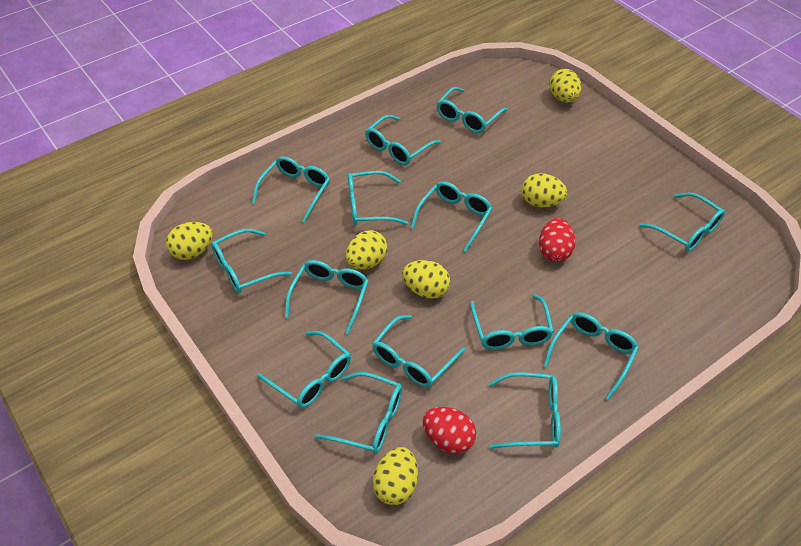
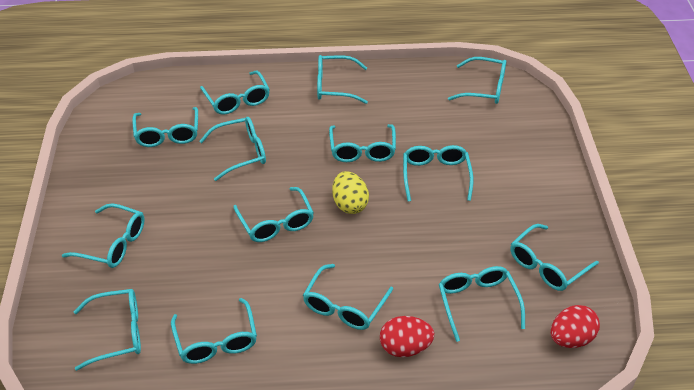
yellow egg: 6 -> 1

